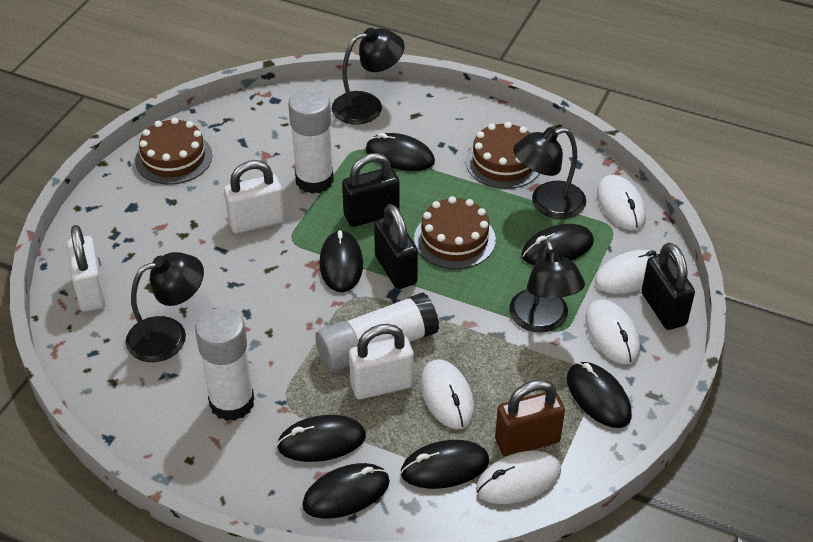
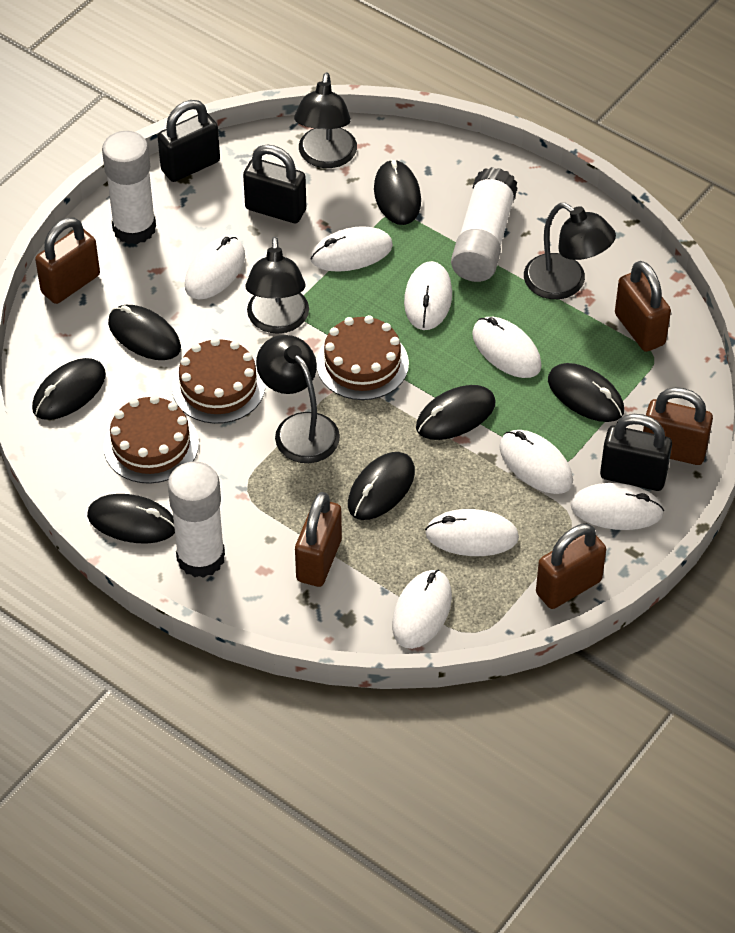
brown padlock: 1 -> 5
white mouse: 5 -> 8
white padlock: 3 -> 0

